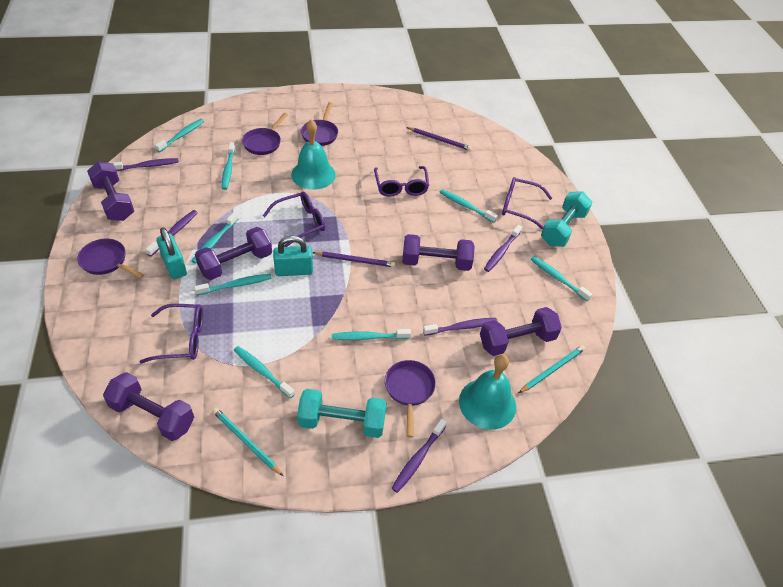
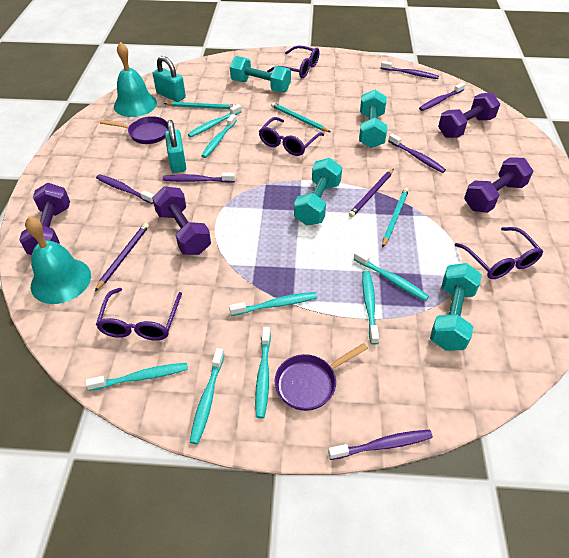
purple dumbbell: 5 -> 4
purple pan: 4 -> 2
purple toothbrush: 5 -> 6
turquoise dumbbell: 2 -> 4
turquoise pencil: 2 -> 3

